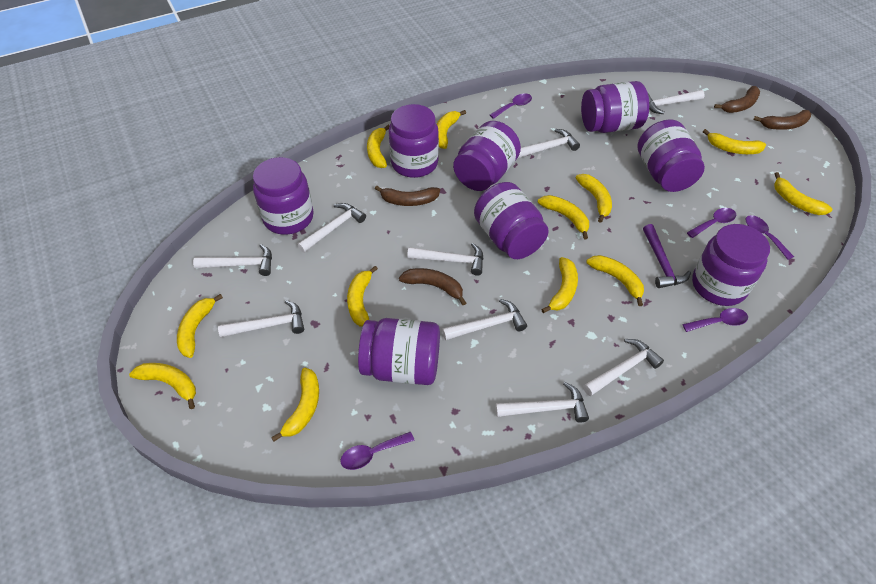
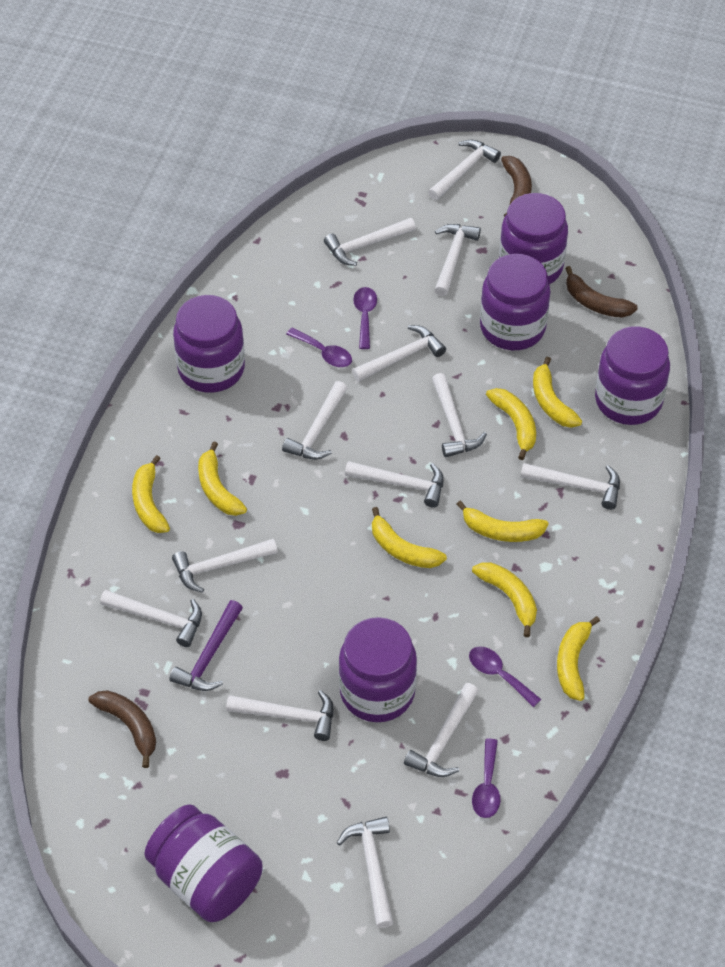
brown banana: 4 -> 3
purple jar: 8 -> 6
purple spoon: 5 -> 4
white hammer: 9 -> 13
yellow banana: 12 -> 8

